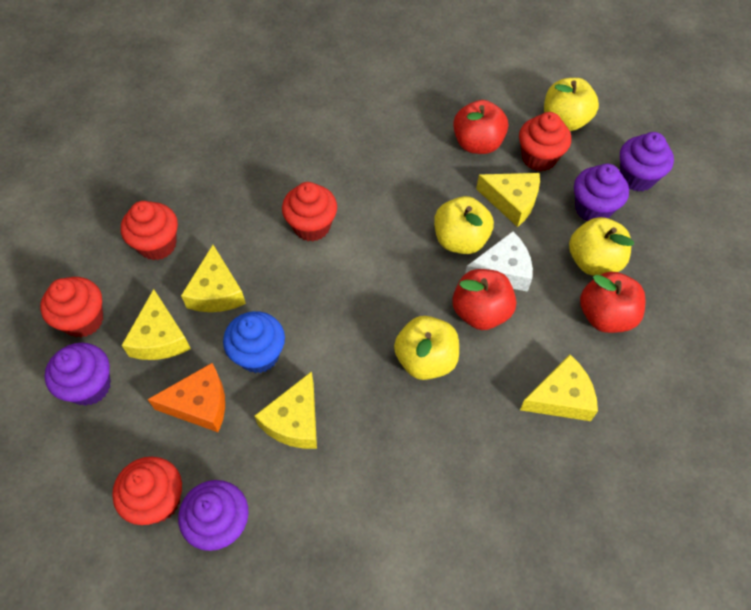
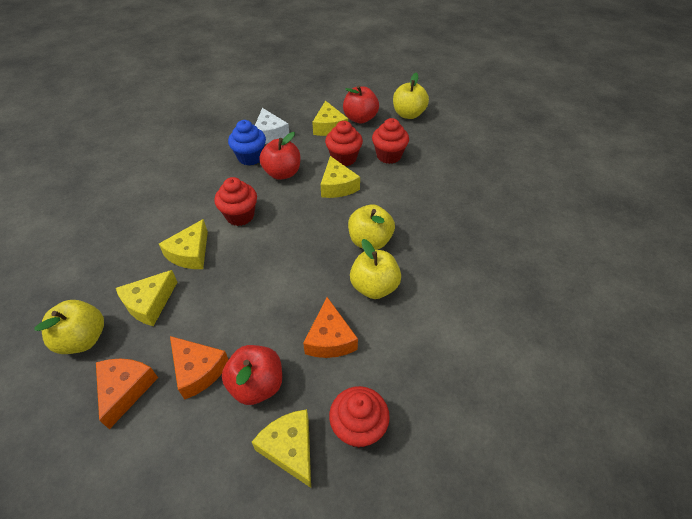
orange cheese: 1 -> 3
purple cupcake: 4 -> 0
red cupcake: 5 -> 4

